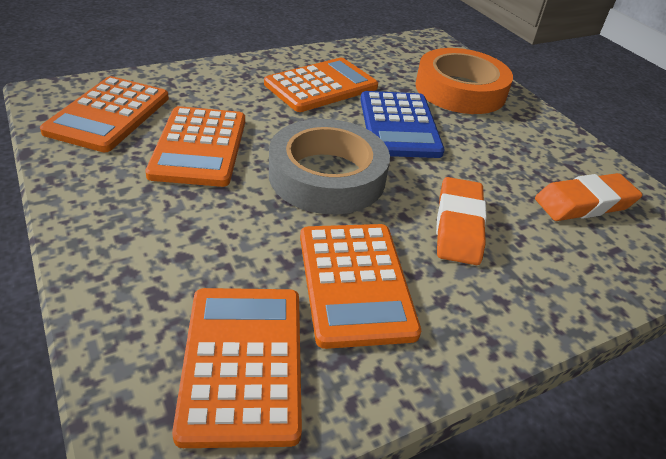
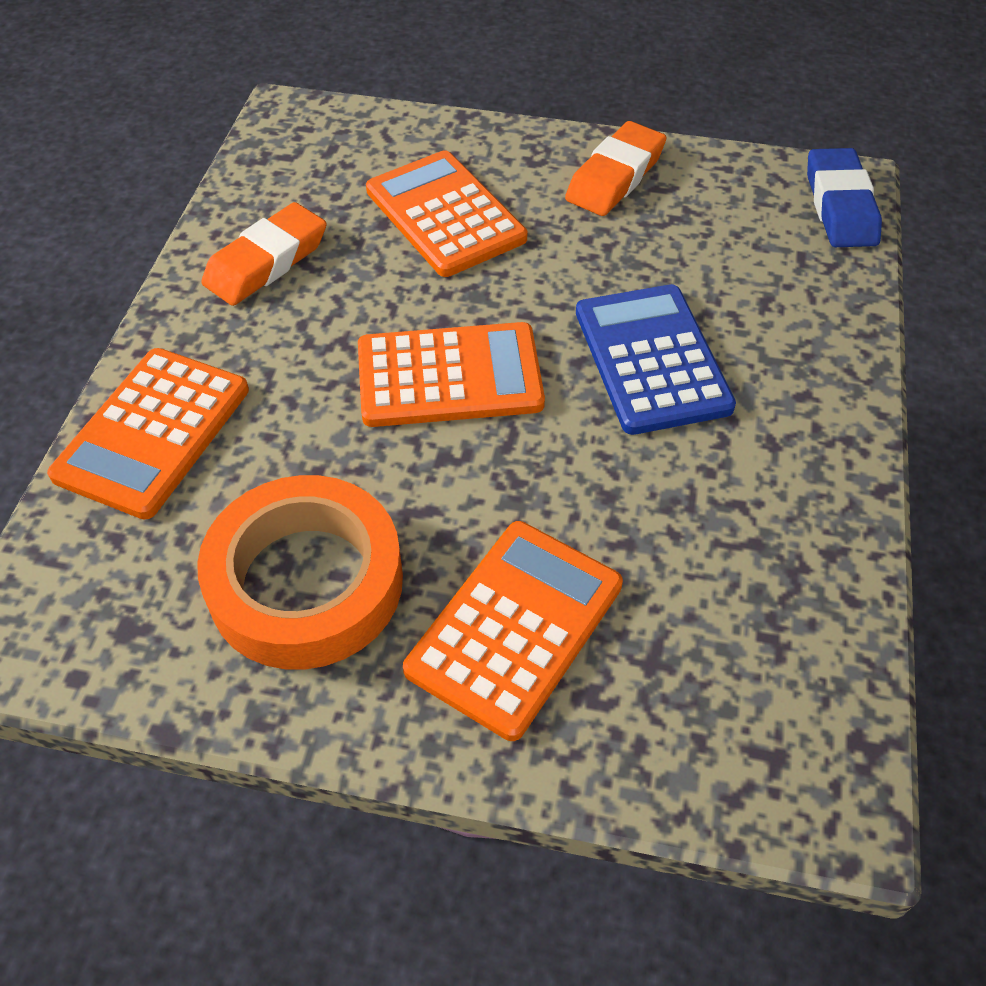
blue eraser: 0 -> 1
grey tape: 1 -> 0
orange calculator: 5 -> 4

